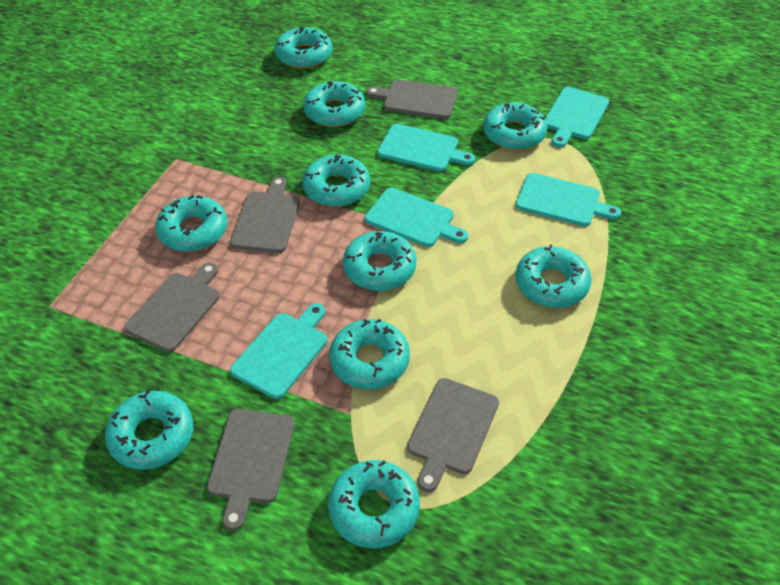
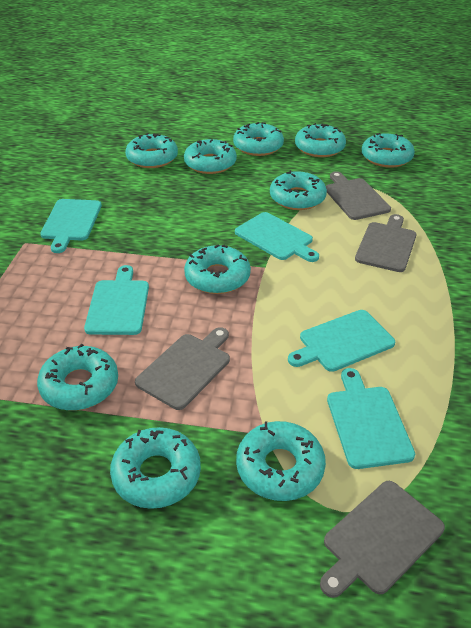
grey cutting board: 5 -> 4

